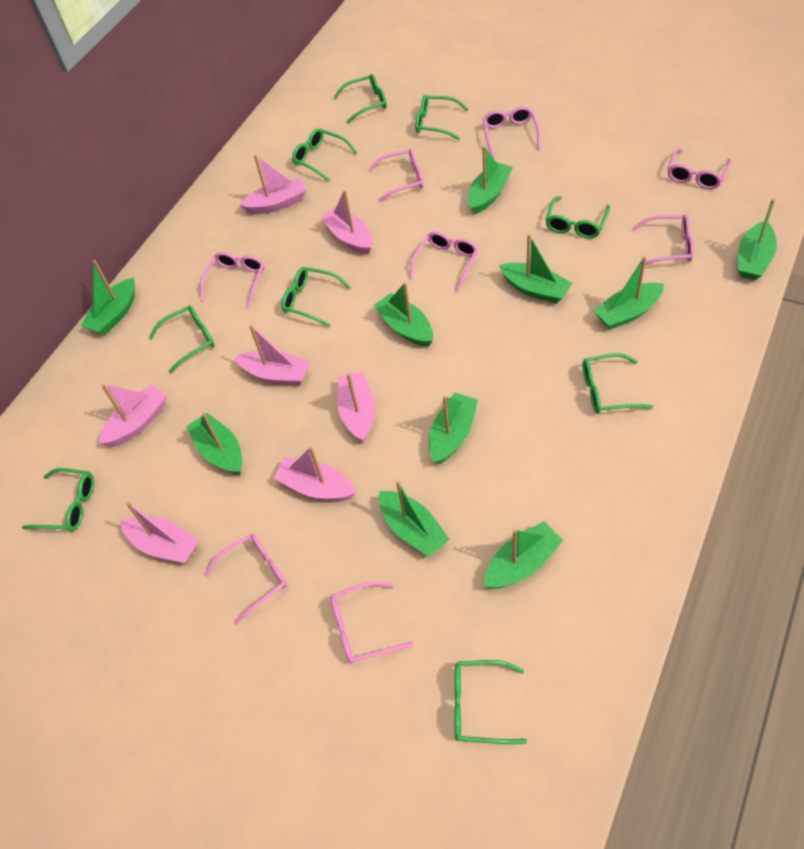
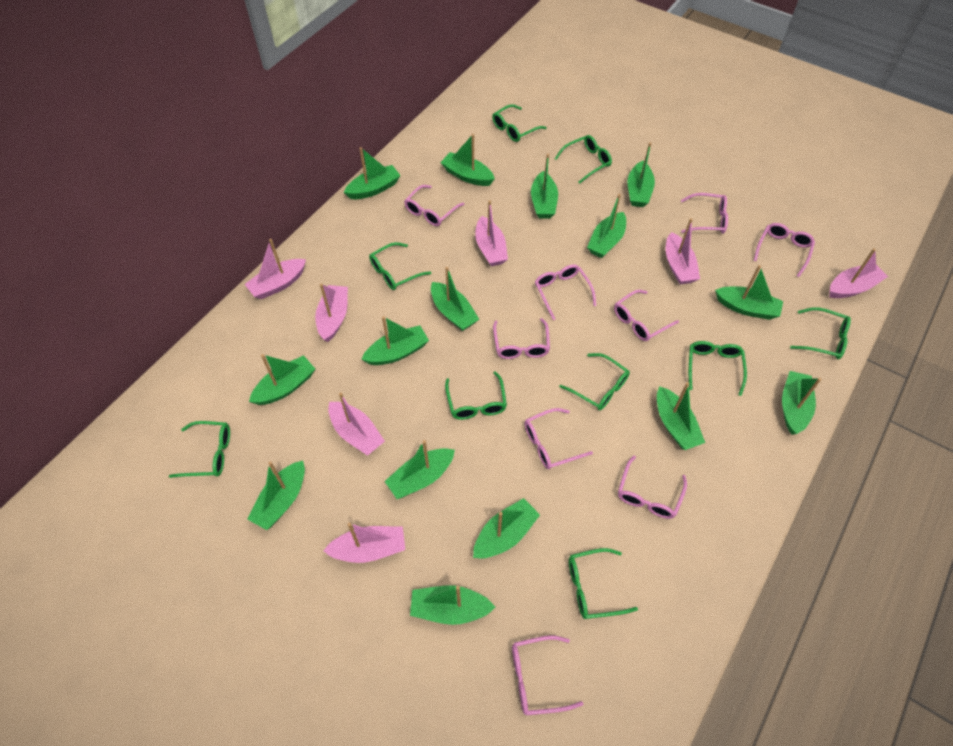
green boat: 10 -> 15
pink glasses: 8 -> 9

